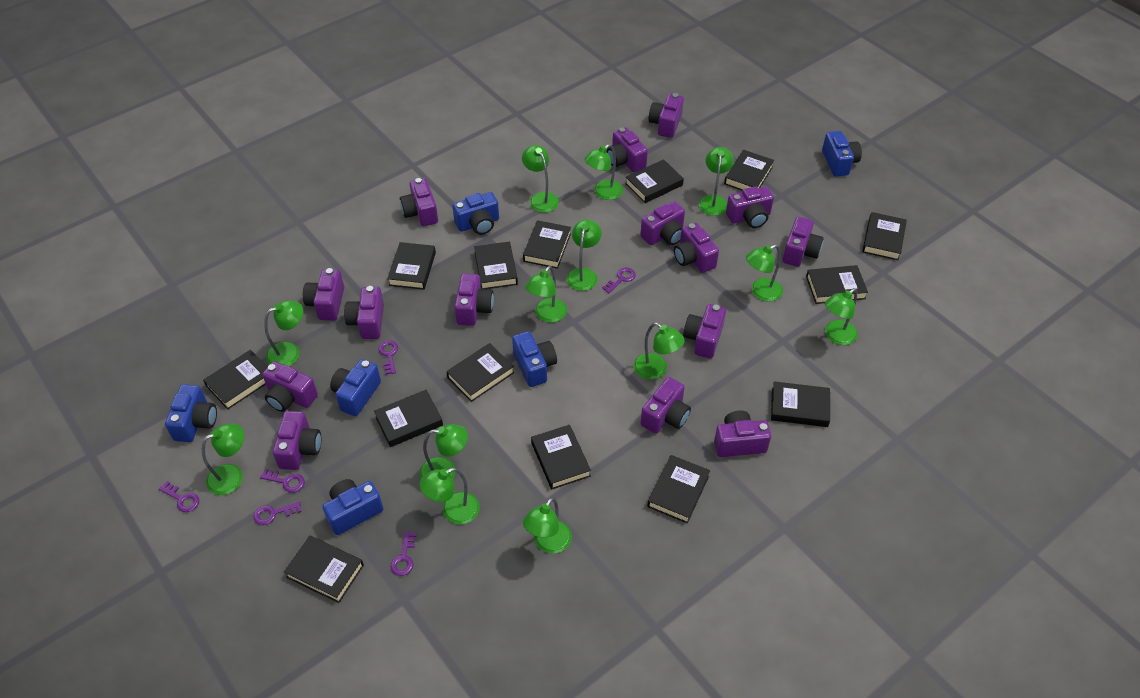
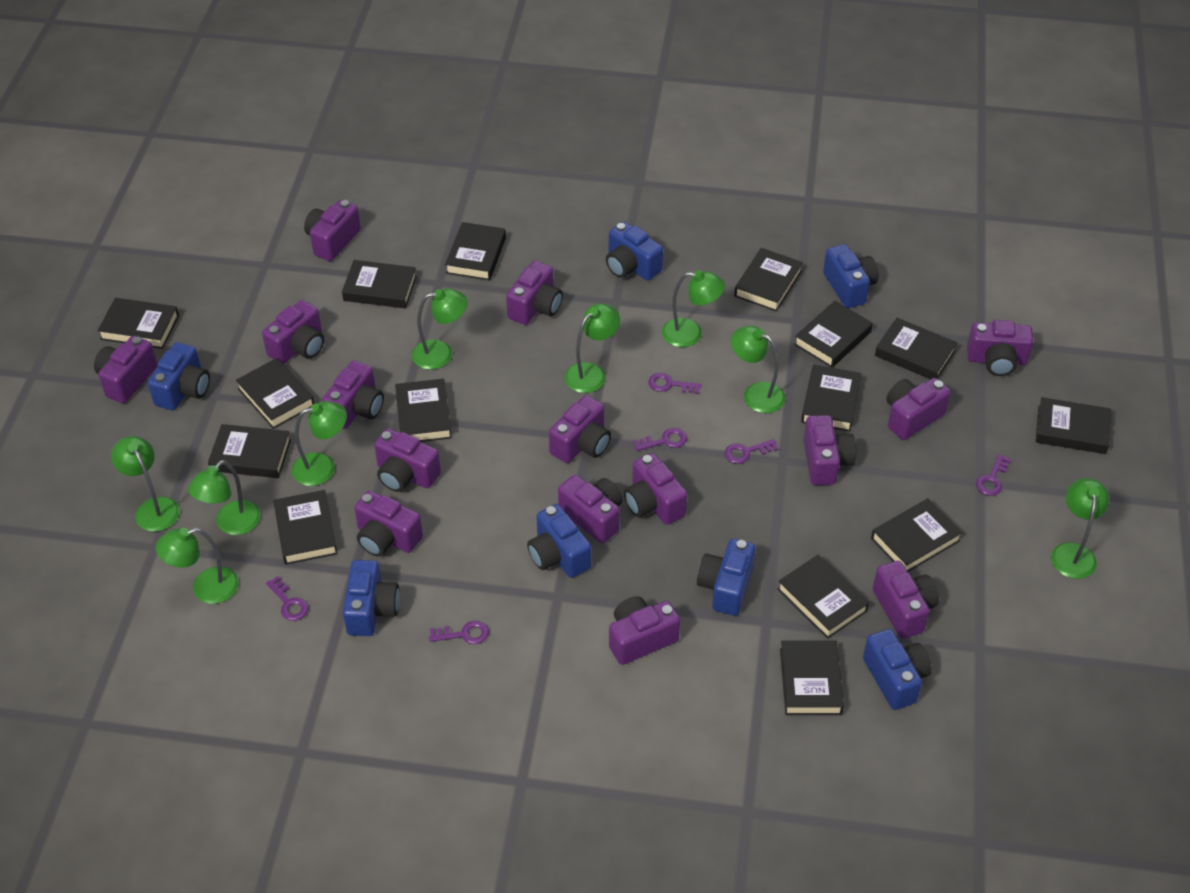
black book: 14 -> 15
blue camera: 6 -> 7
green lamp: 13 -> 9

